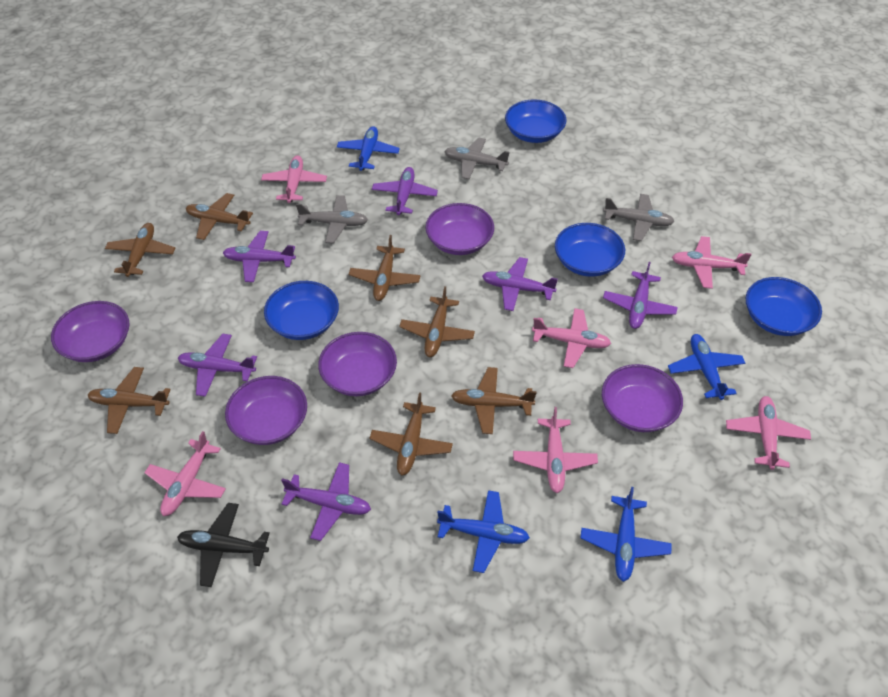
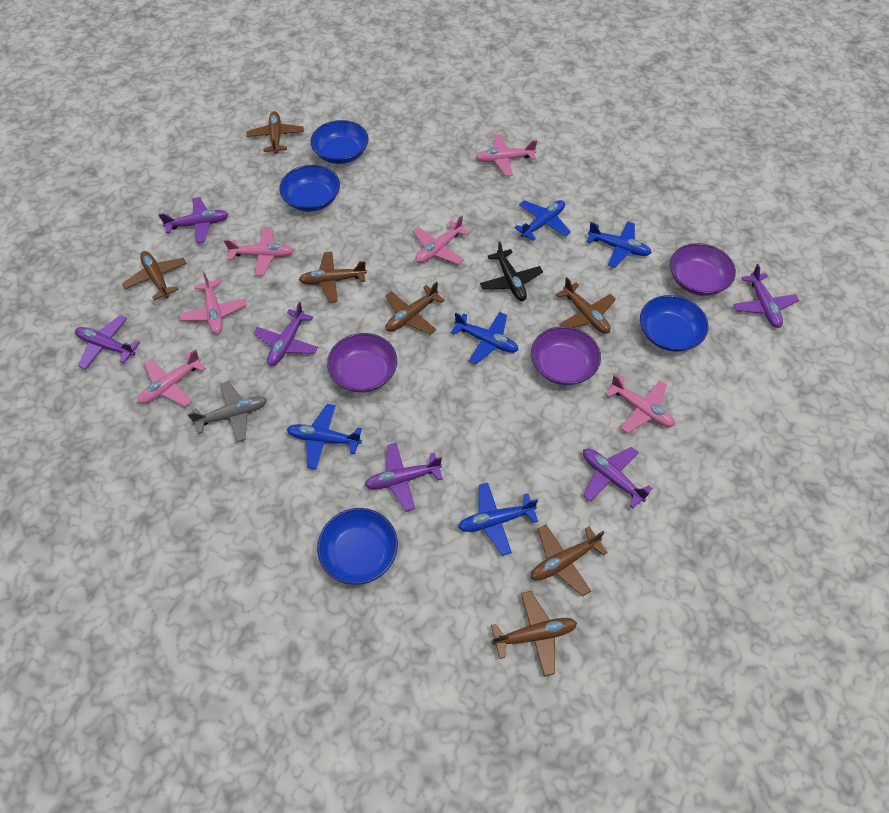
blue plane: 4 -> 5
grey plane: 3 -> 1
purple bowl: 5 -> 3

